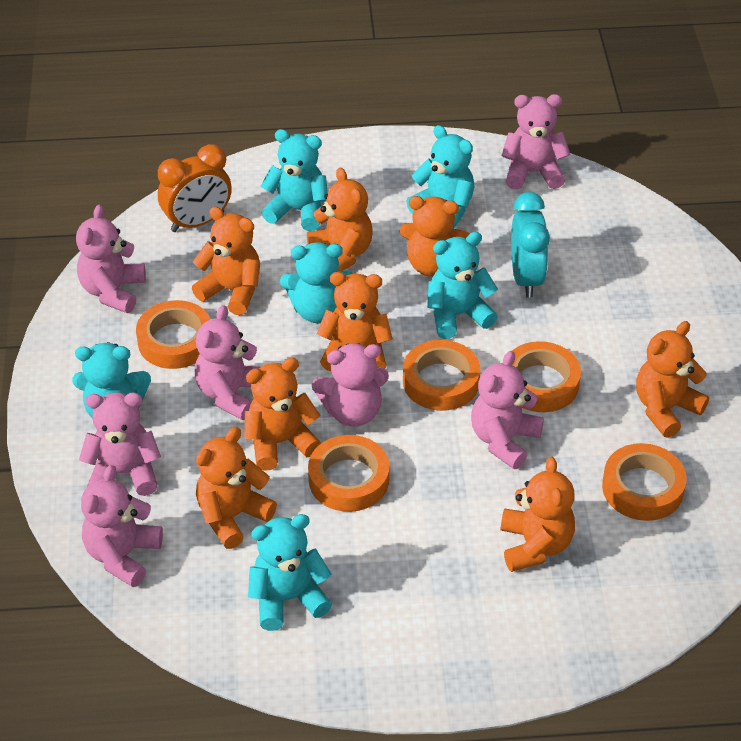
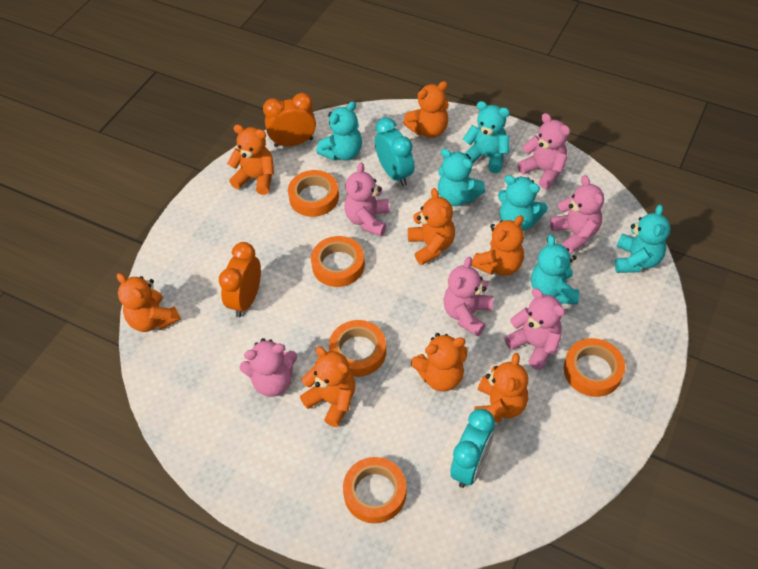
orange clock: 1 -> 2
pink teddy bear: 7 -> 6
turquoise clock: 1 -> 2

